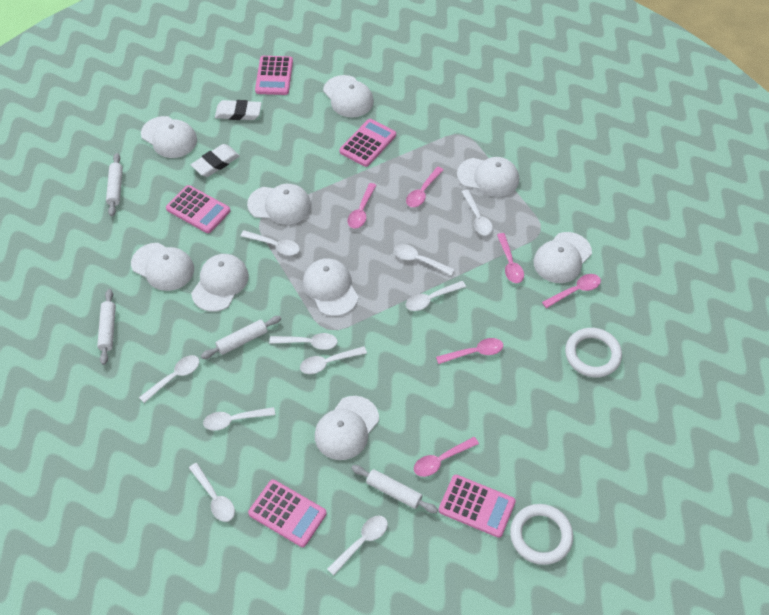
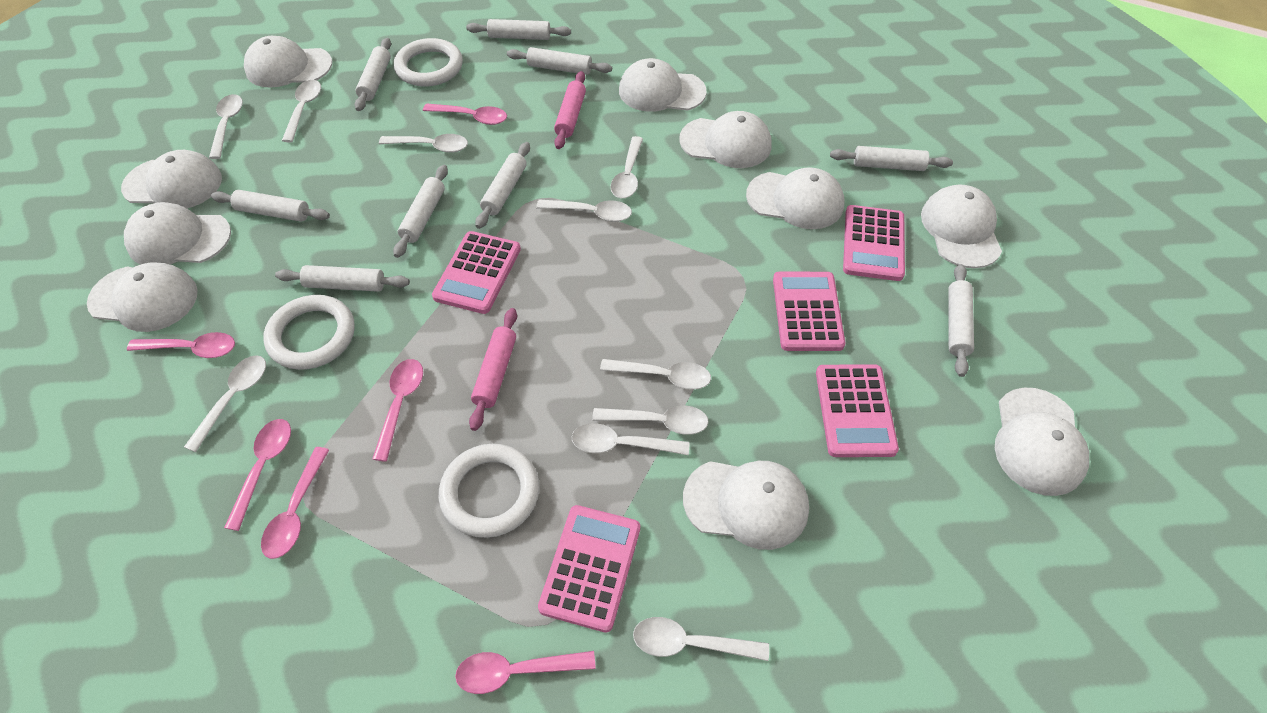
pink rolling pin: 0 -> 2
white cap: 9 -> 10
white eraser: 2 -> 0
white ring: 2 -> 3
white rolling pin: 4 -> 9

